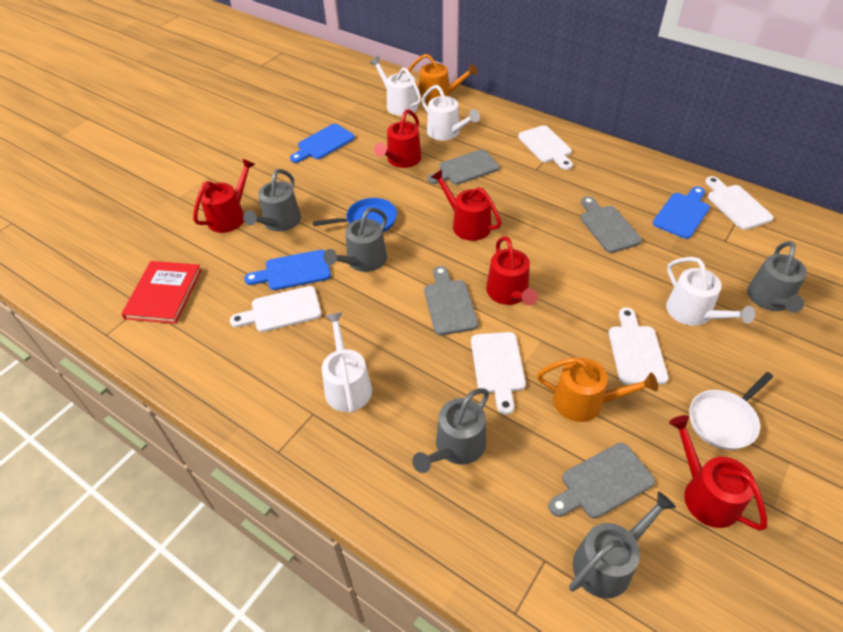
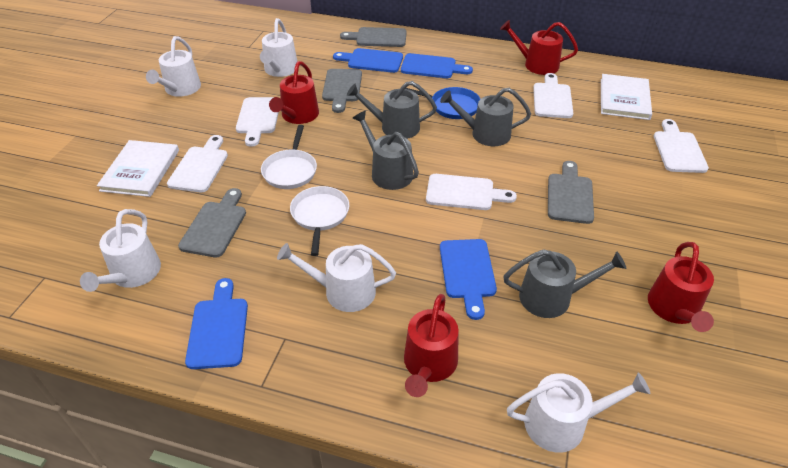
blue cutting board: 3 -> 4
grey watering can: 5 -> 4
orange watering can: 2 -> 0
red book: 1 -> 0
red watering can: 5 -> 4
white book: 0 -> 2
white pan: 1 -> 2
white watering can: 4 -> 5

